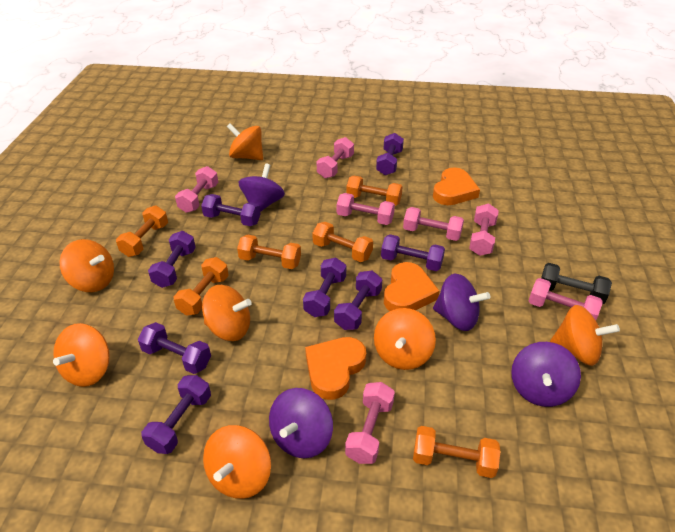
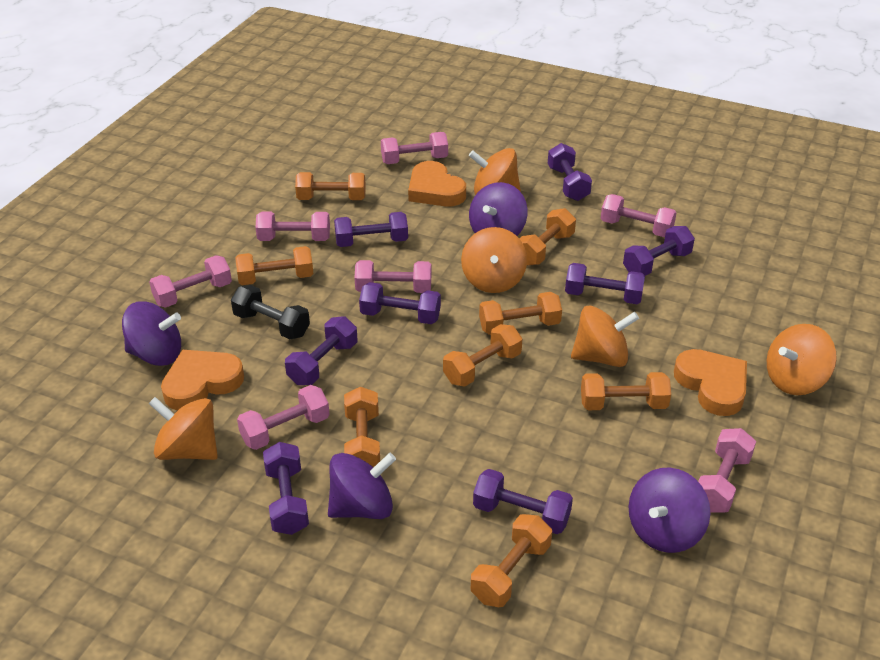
orange dumbbell: 6 -> 8
orange spinning top: 7 -> 5

